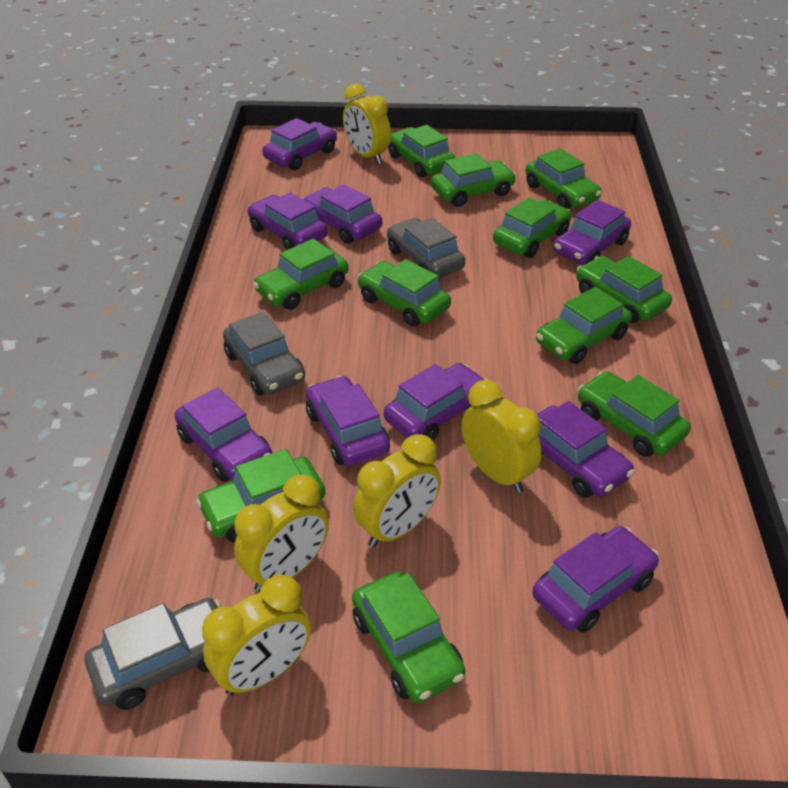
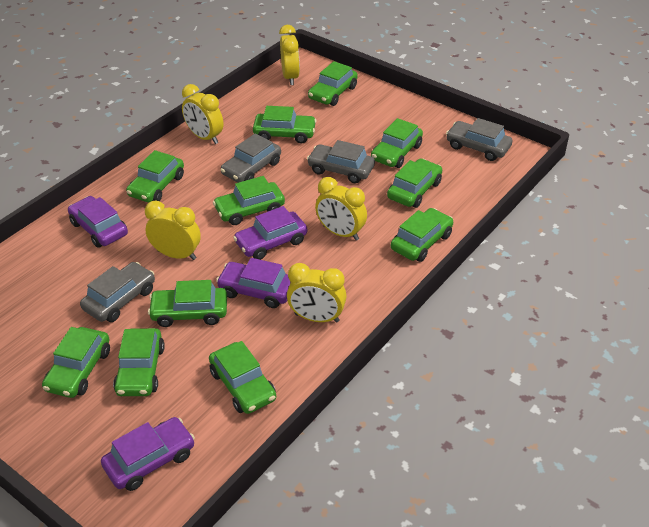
grey car: 3 -> 4
purple car: 9 -> 4

